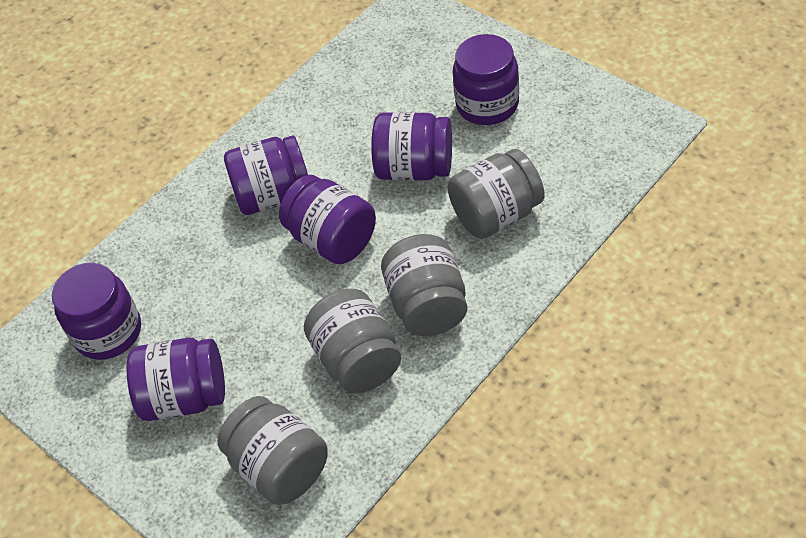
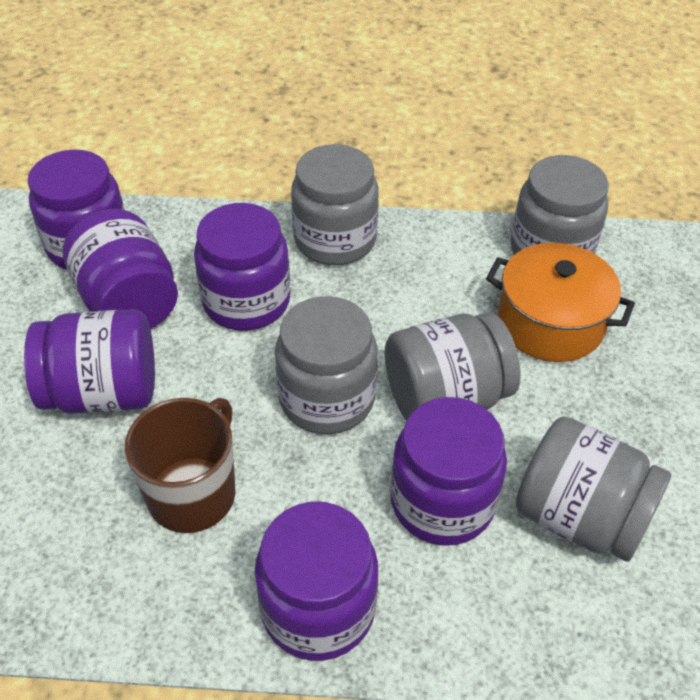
brown mug: 0 -> 1
grey jar: 4 -> 5
orange pot: 0 -> 1

